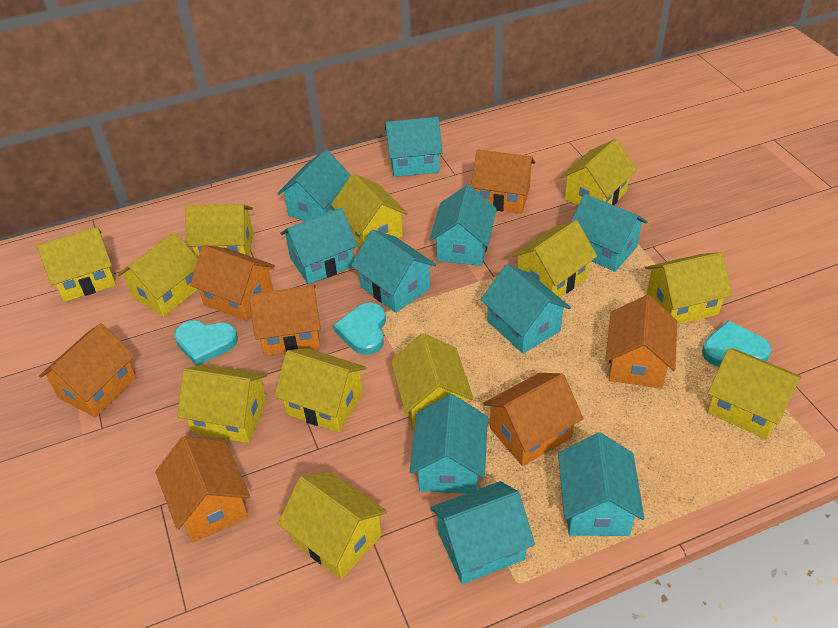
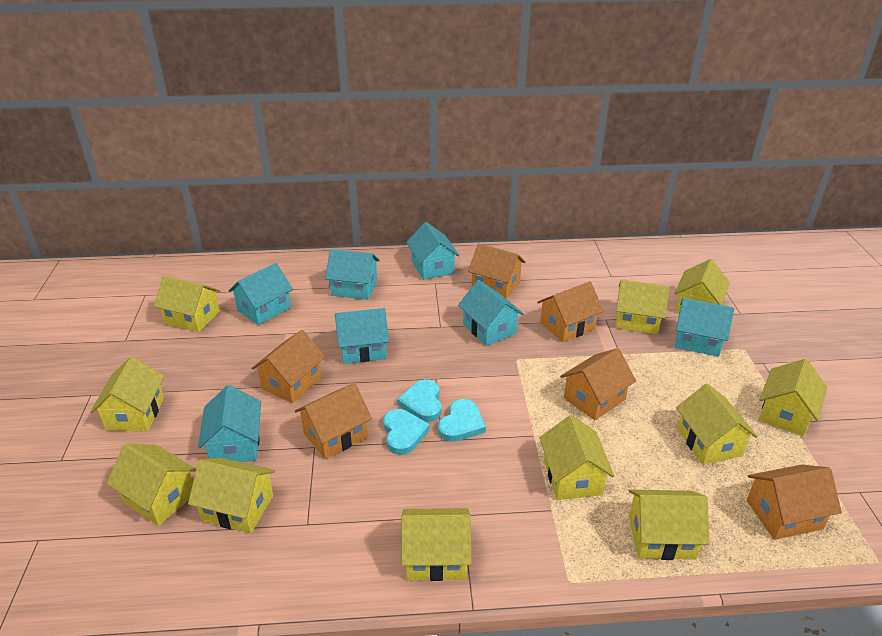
orange house: 7 -> 6
turquoise house: 10 -> 7
yellow house: 12 -> 11

